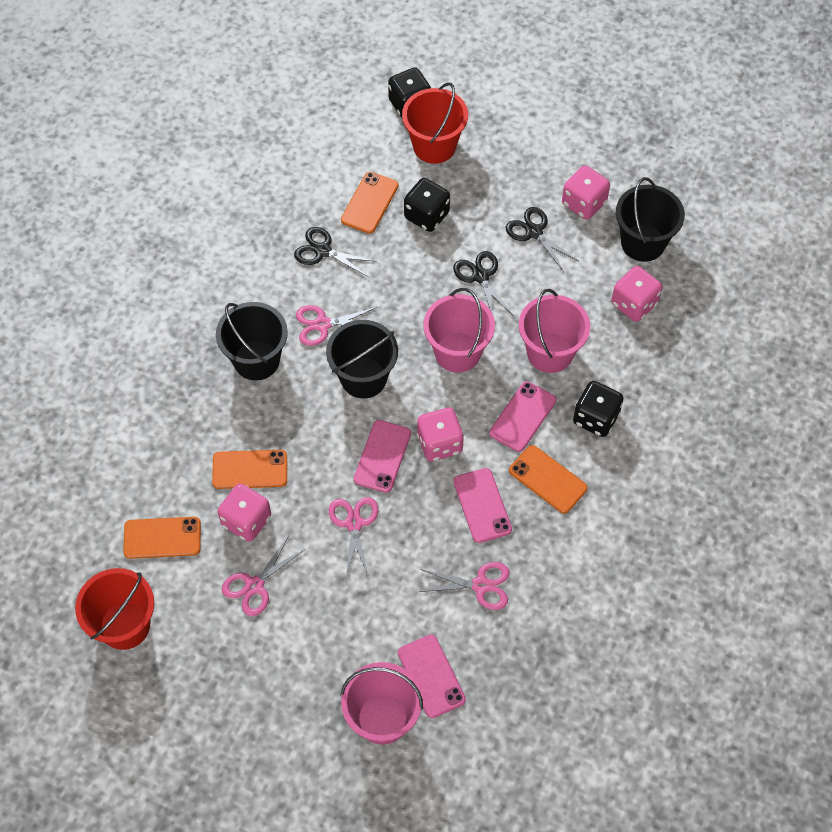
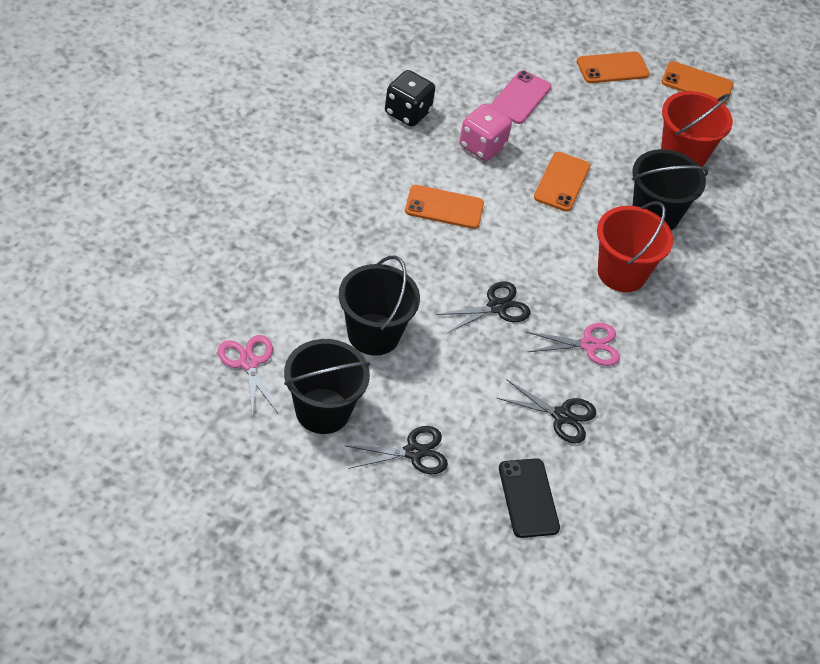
black dice: 3 -> 1
black phone: 0 -> 1
pink bucket: 3 -> 0
pink dice: 4 -> 1
pink phone: 4 -> 1
pink scissors: 4 -> 2

